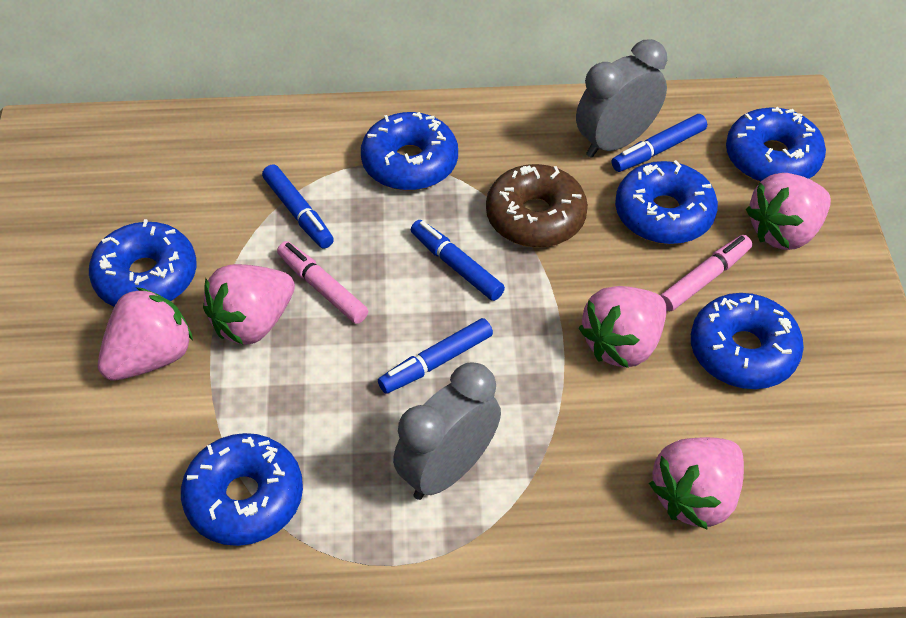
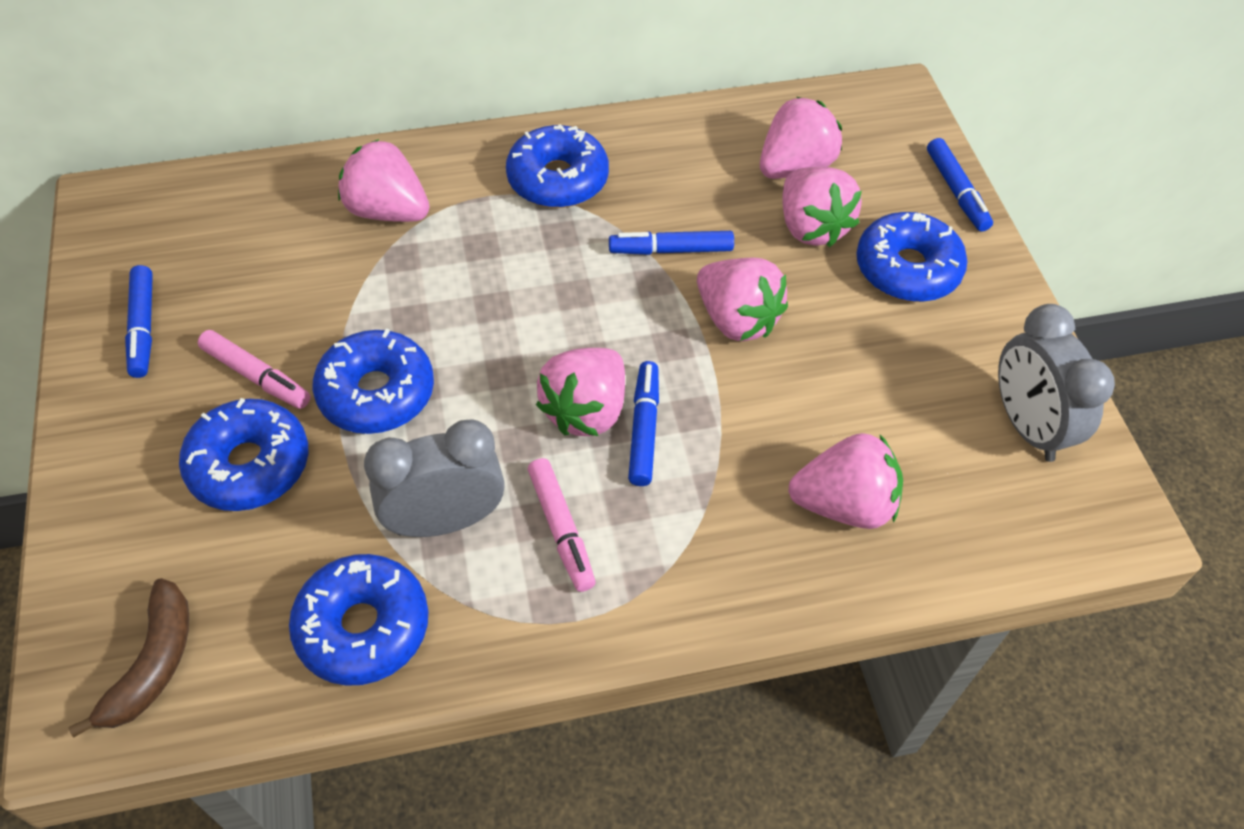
blue donut: 6 -> 5
brown banana: 0 -> 1
brown donut: 1 -> 0
pink strawberry: 5 -> 6

